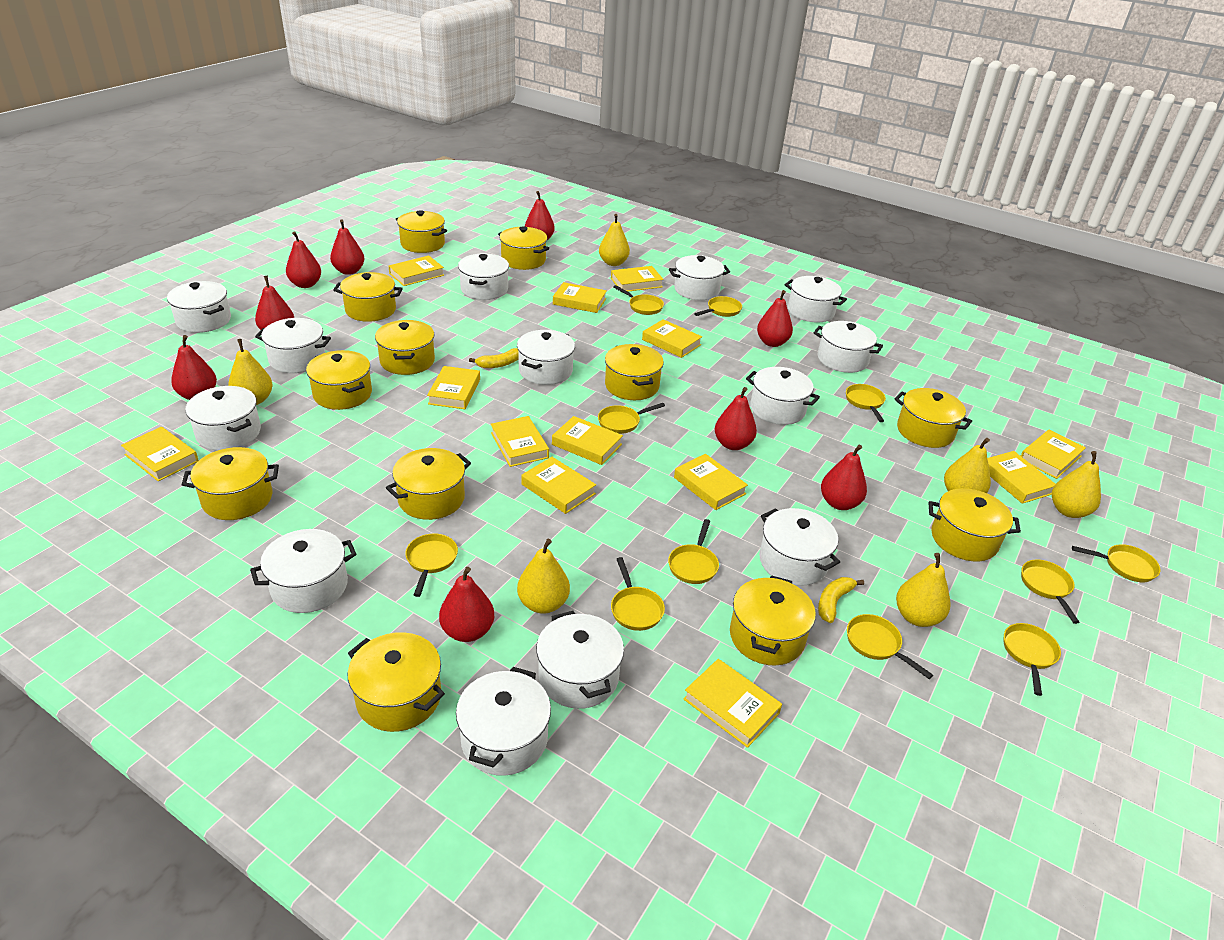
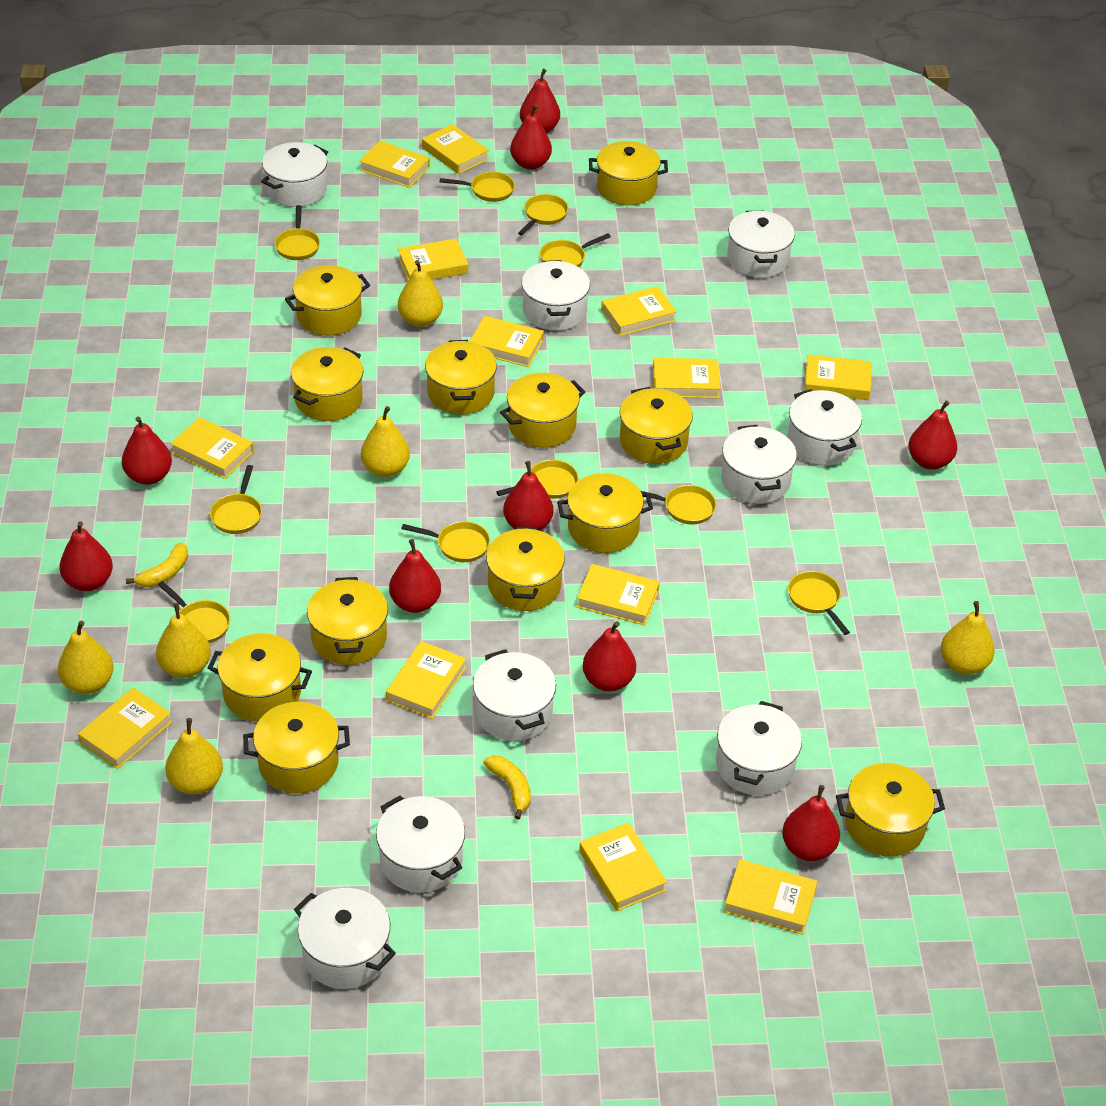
white pot: 13 -> 9
yellow pan: 11 -> 10

